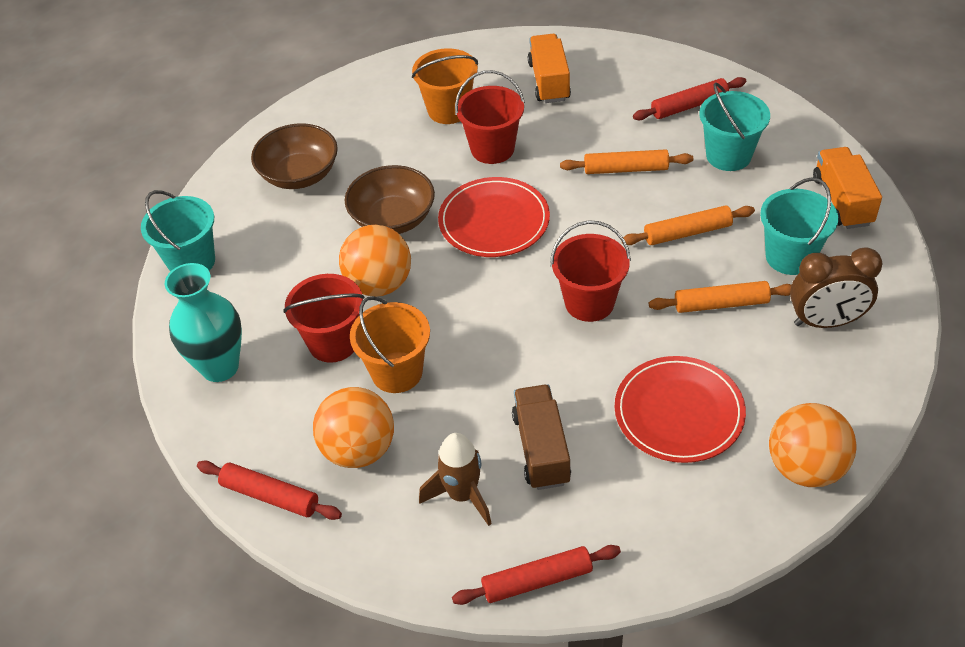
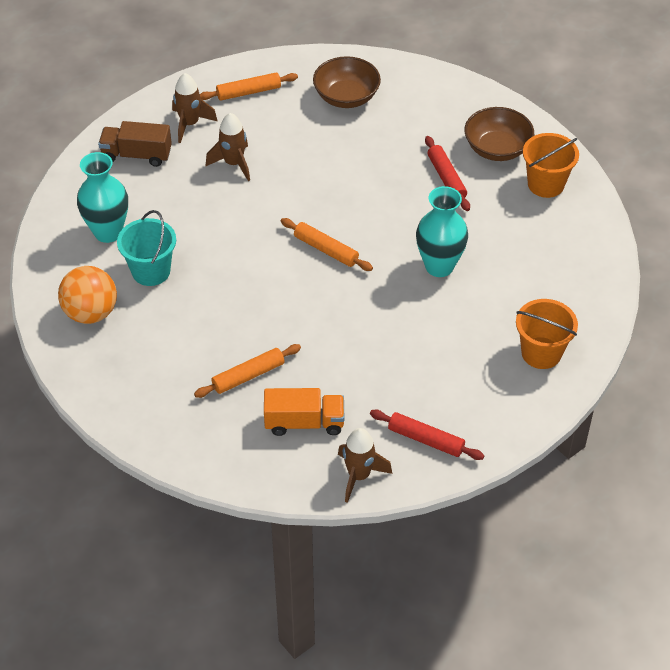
brown clock: 1 -> 0
brown rocket: 1 -> 3
orange ball: 3 -> 1
orange truck: 2 -> 1
red bucket: 3 -> 0
red plate: 2 -> 0
red rolling pin: 3 -> 2
turquoise bucket: 3 -> 1
turquoise vase: 1 -> 2

